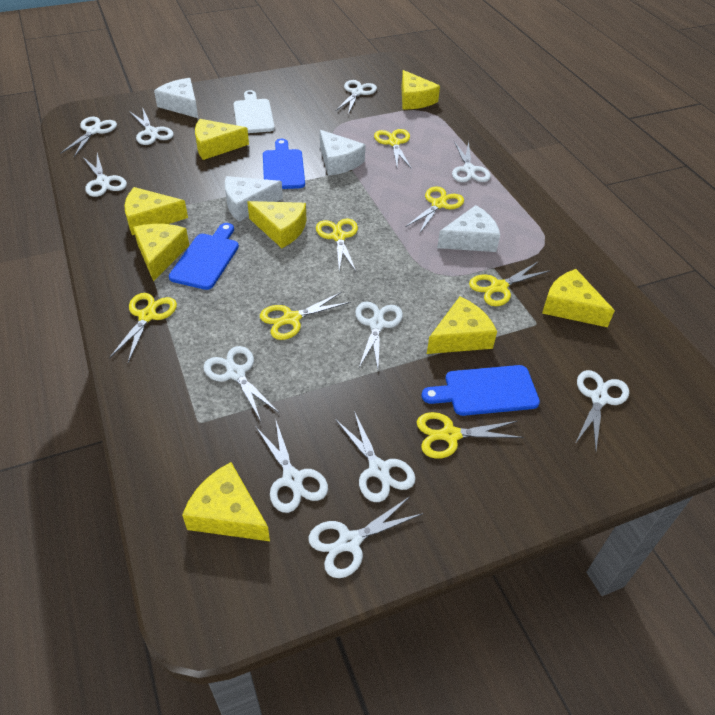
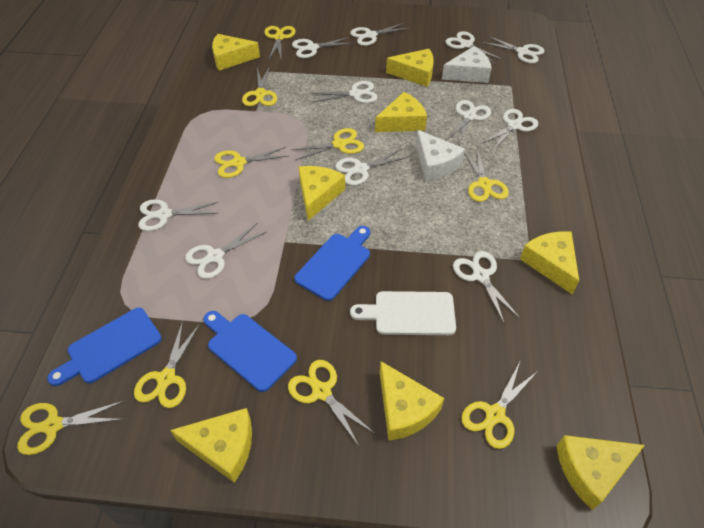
white cheese: 4 -> 2
yellow scissors: 7 -> 9

